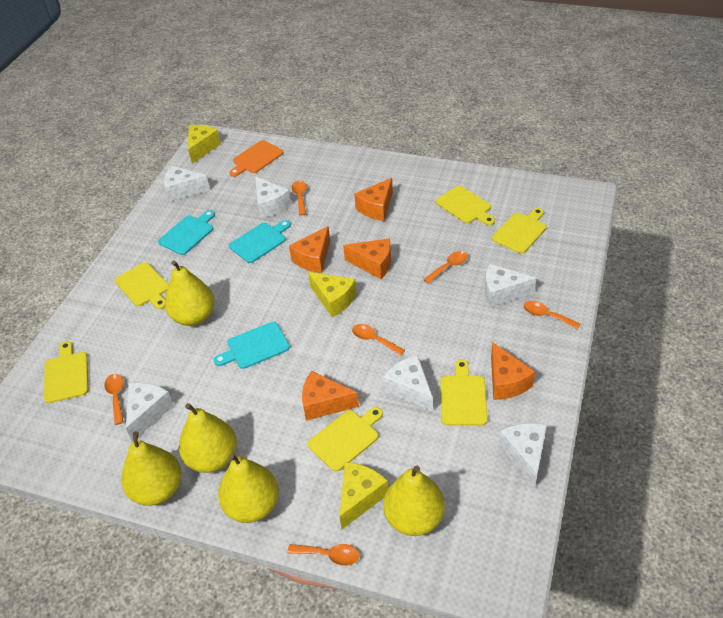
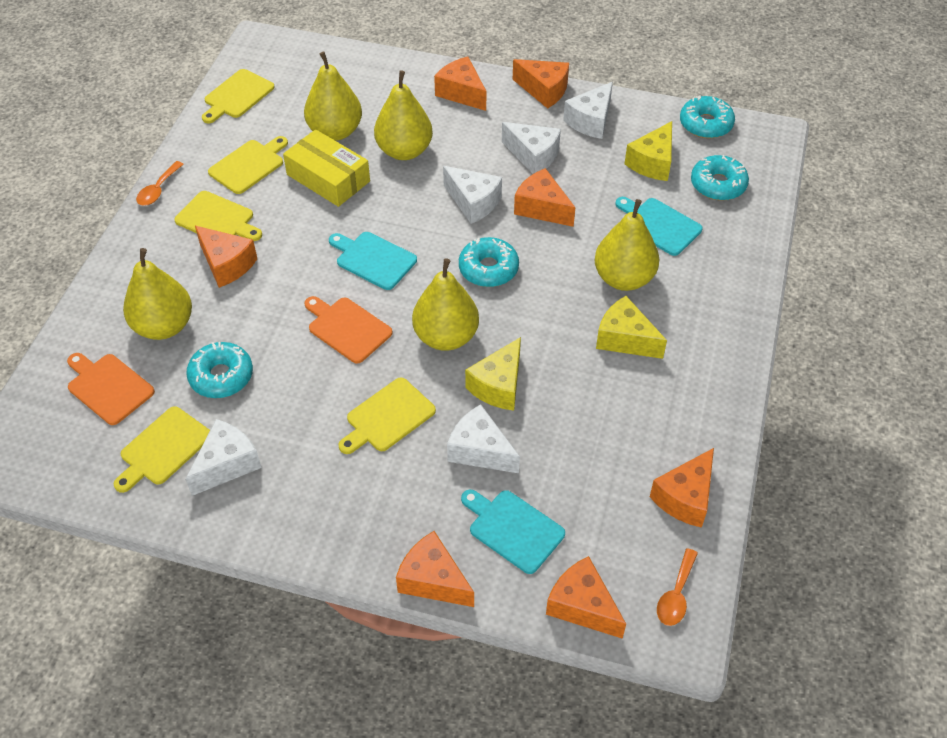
orange cheese: 5 -> 7
orange cutting board: 1 -> 2
orange spoon: 6 -> 2
turquoise donut: 0 -> 4
white cheese: 6 -> 5
yellow box: 0 -> 1
yellow cutting board: 6 -> 5

